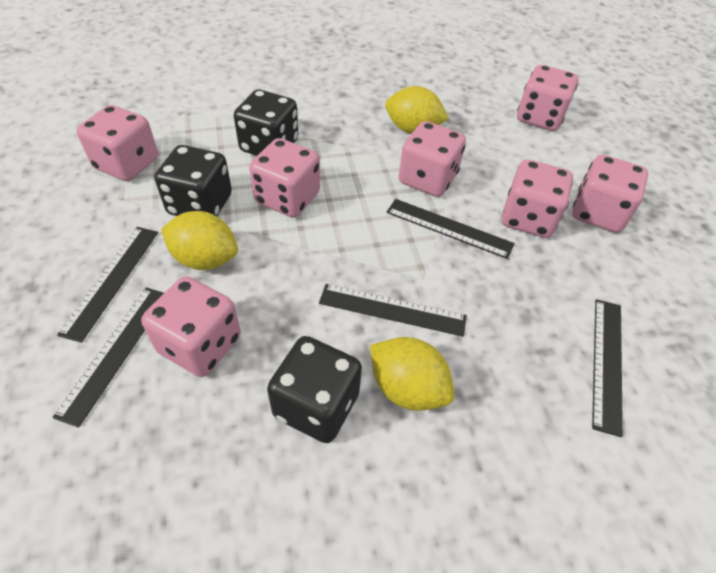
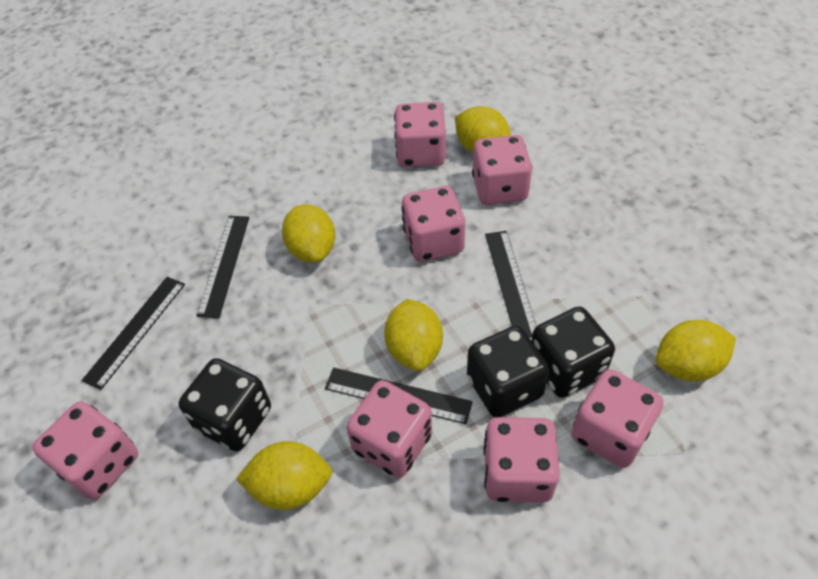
black ruler: 5 -> 4
yellow lemon: 3 -> 5

